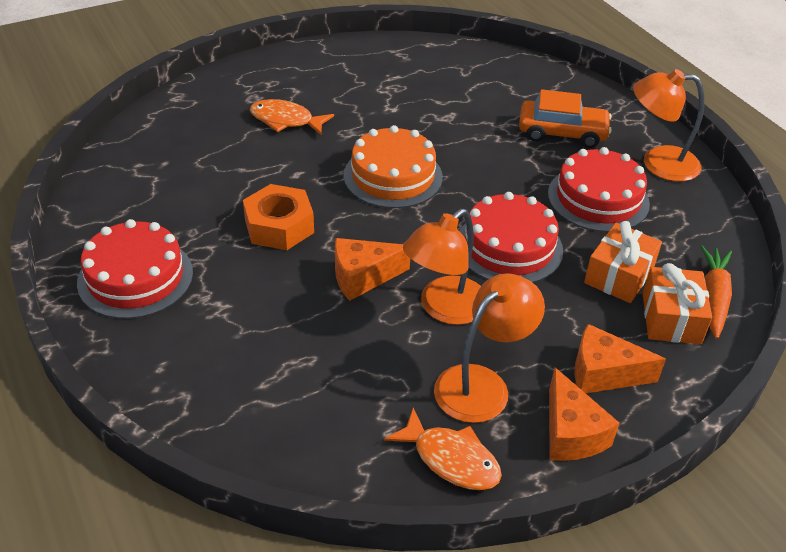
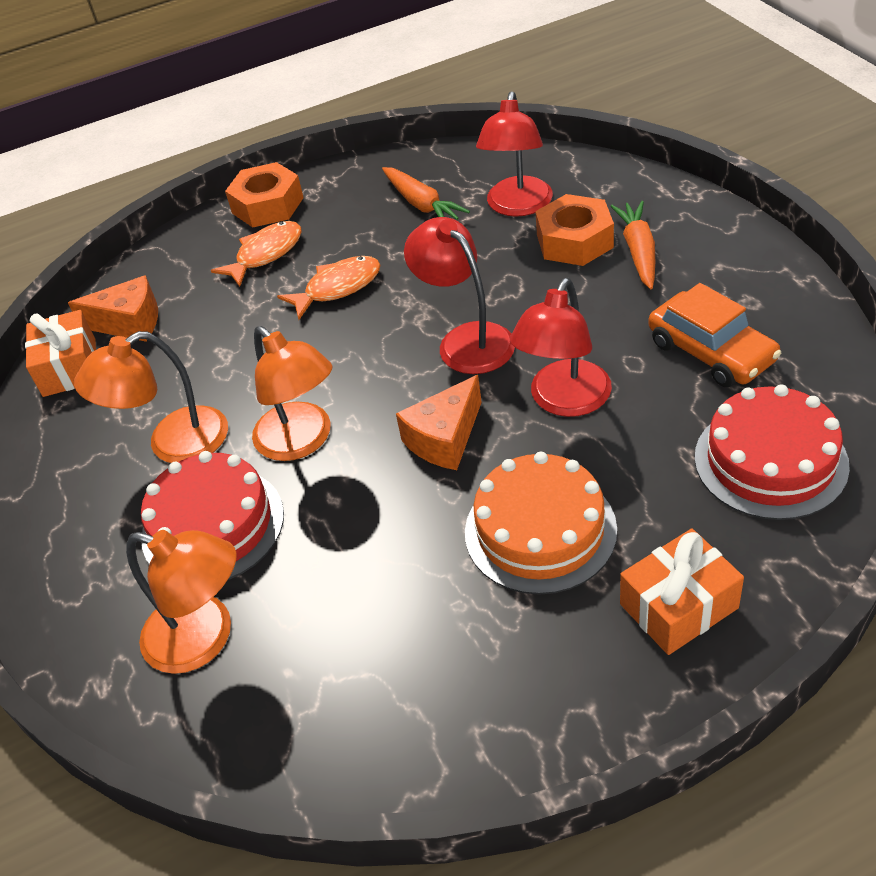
orange carrot: 1 -> 2
orange cheese: 3 -> 2
orange nut: 1 -> 2
red cake: 3 -> 2
red lamp: 0 -> 3

